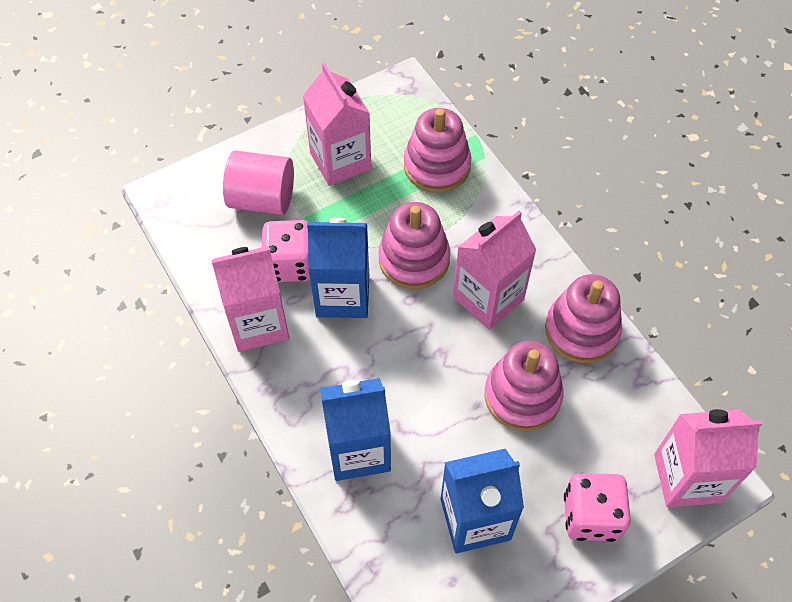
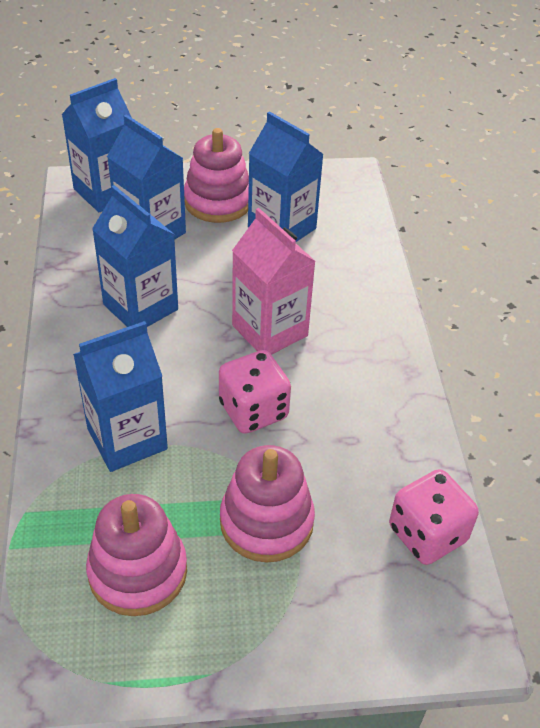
blue carton: 3 -> 5
pink carton: 4 -> 1
pink cylinder: 1 -> 0
pink stacking toy: 4 -> 3

